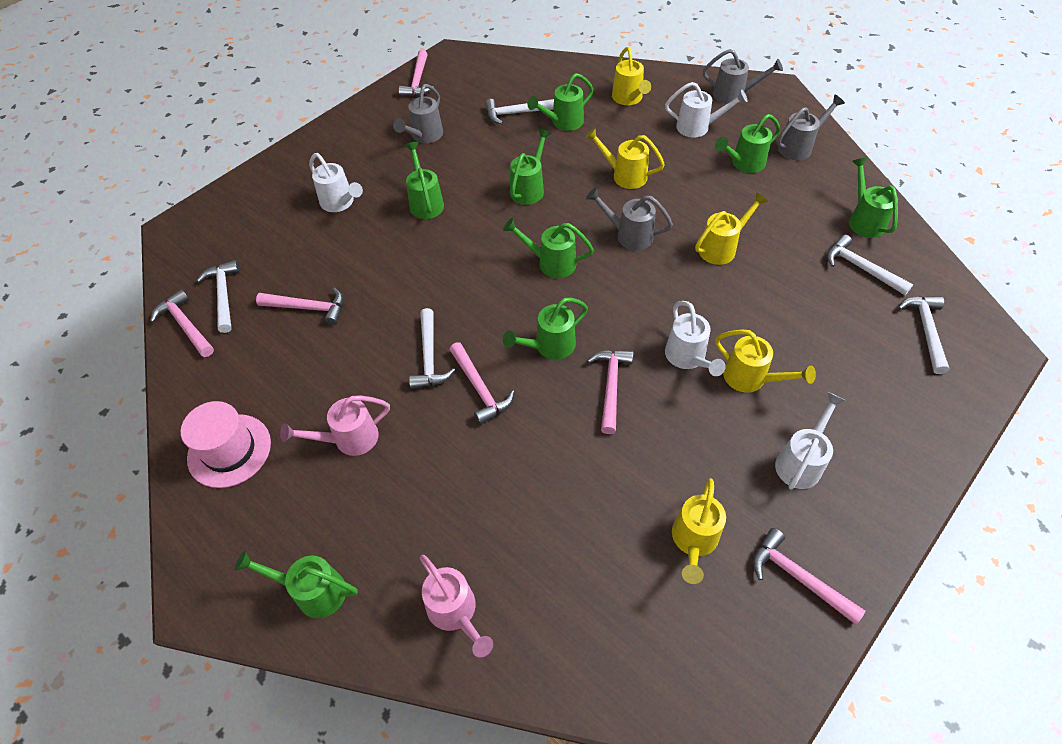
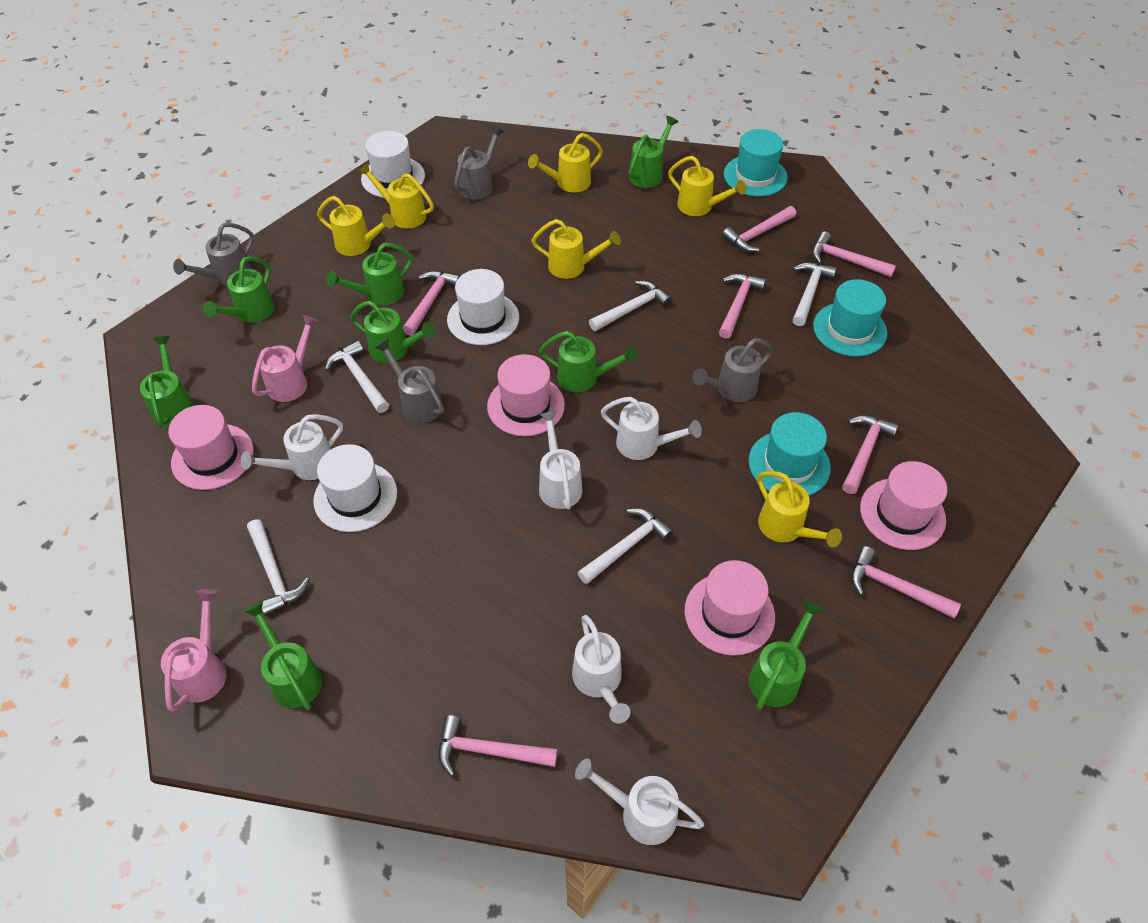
pink hammer: 6 -> 7
pink hat: 1 -> 4
turquoise hat: 0 -> 3
white hat: 0 -> 3
white watering can: 4 -> 5
yellow watering can: 5 -> 6

